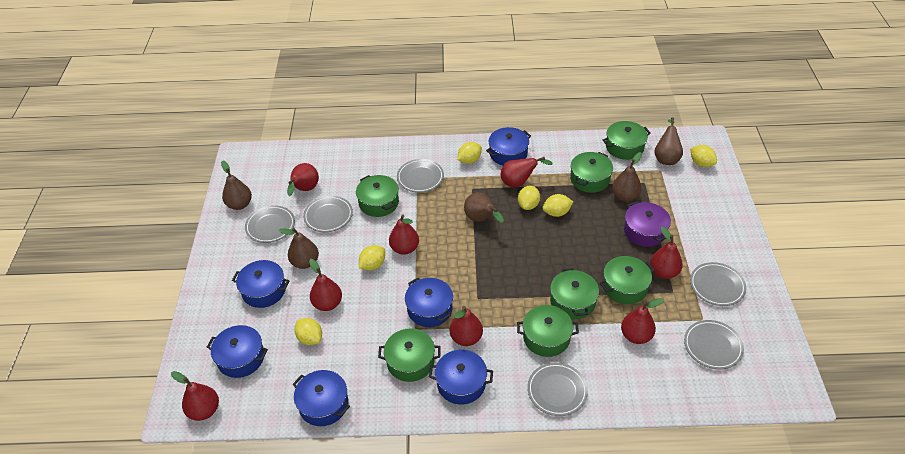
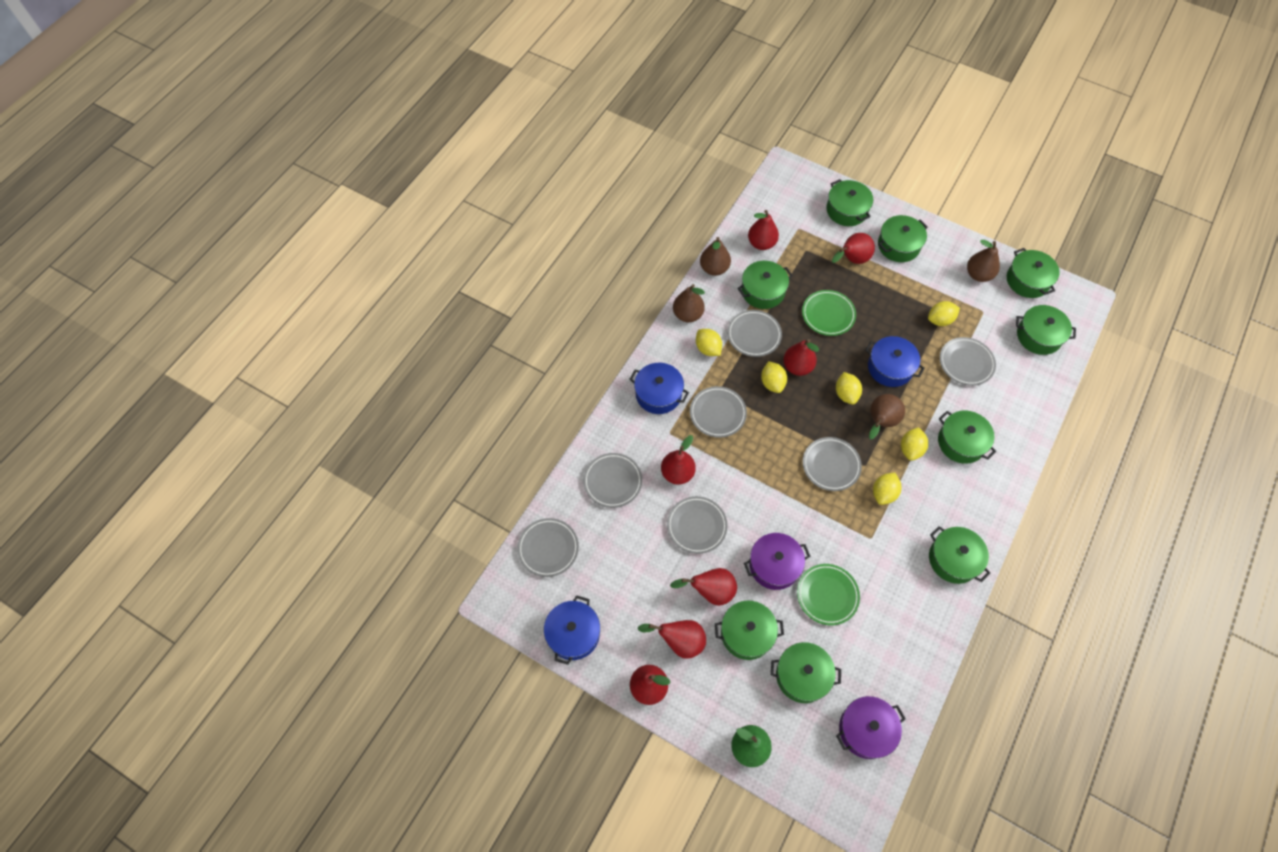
blue pot: 6 -> 3
brown pear: 5 -> 4
green pear: 0 -> 1
green plate: 0 -> 2
green pot: 7 -> 9
grey plate: 6 -> 7
purple pot: 1 -> 2
red pear: 8 -> 7

